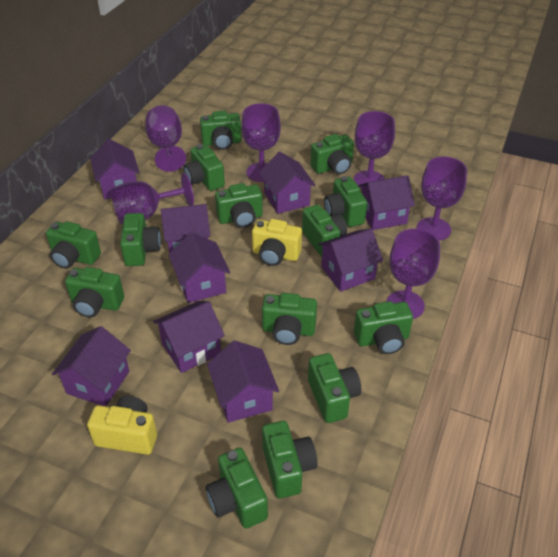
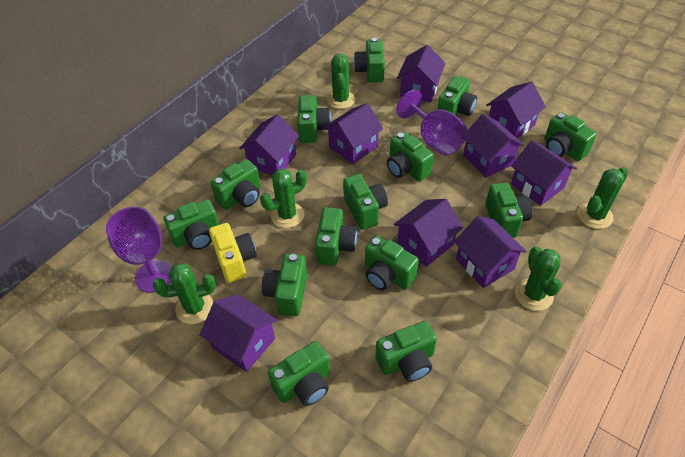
green cactus: 0 -> 5
purple goblet: 6 -> 2
yellow camera: 2 -> 1

